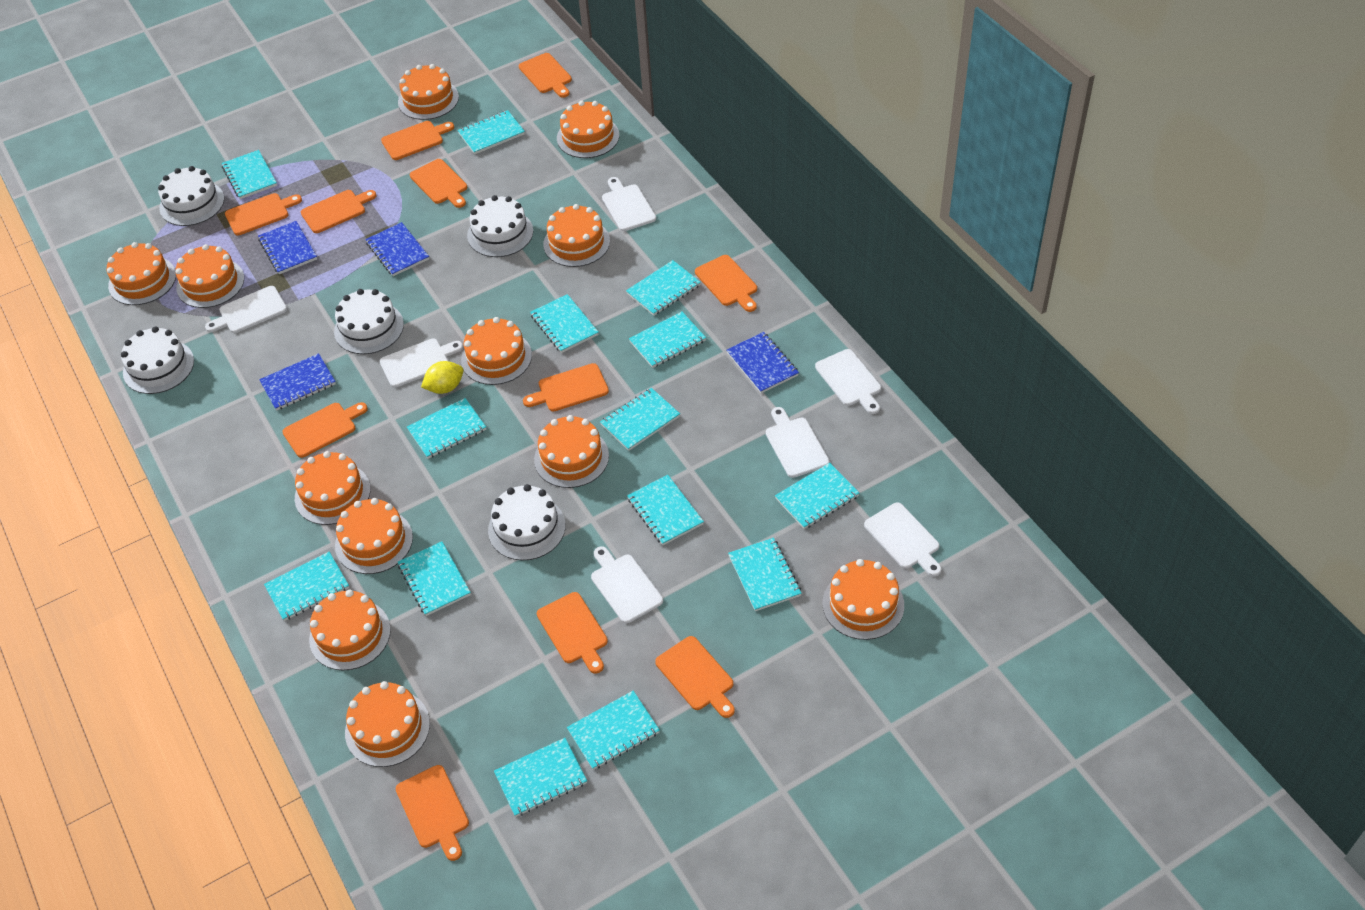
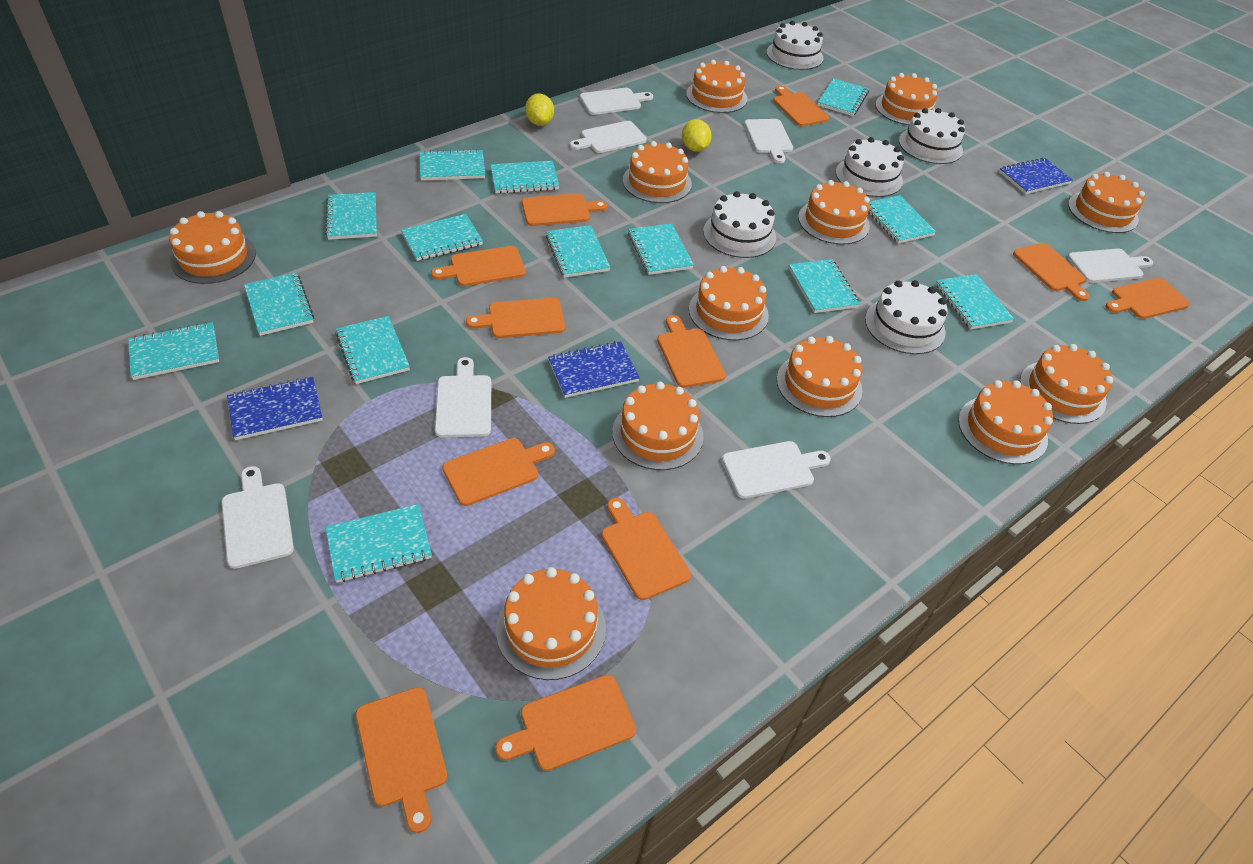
blue notebook: 4 -> 3
yellow lemon: 1 -> 2

